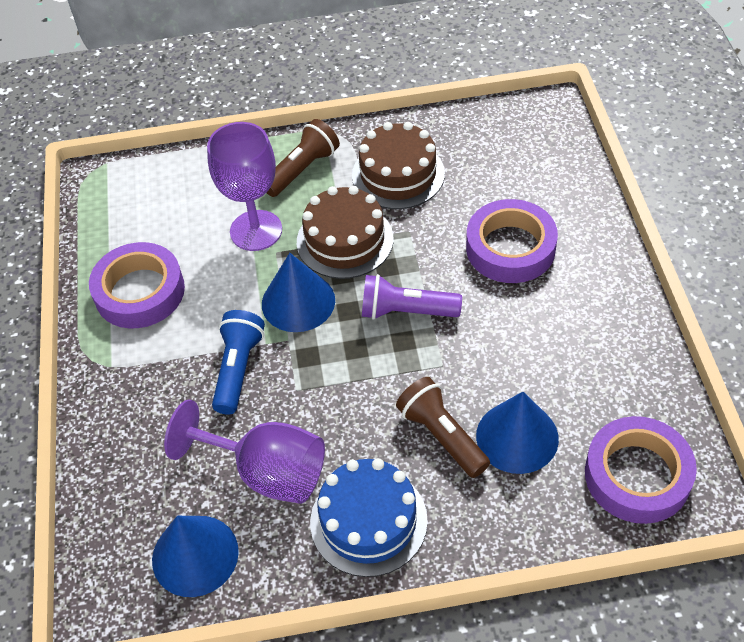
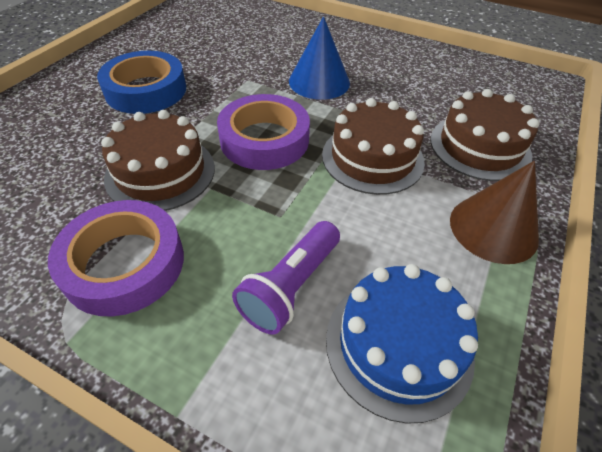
blue cone: 3 -> 1
blue flashlight: 1 -> 0
blue tape: 0 -> 1
brown cake: 2 -> 3
brown cone: 0 -> 1
brown flashlight: 2 -> 0
purple goblet: 2 -> 0
purple tape: 3 -> 2

